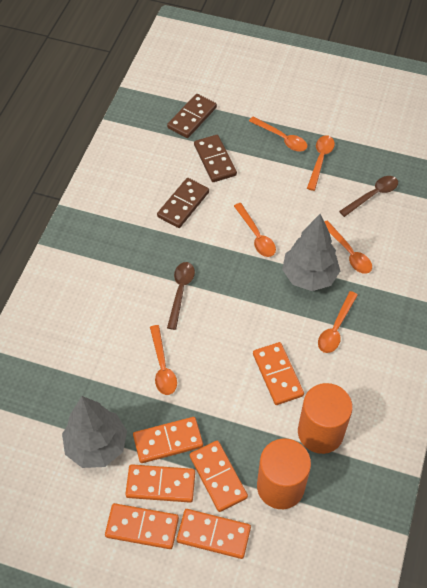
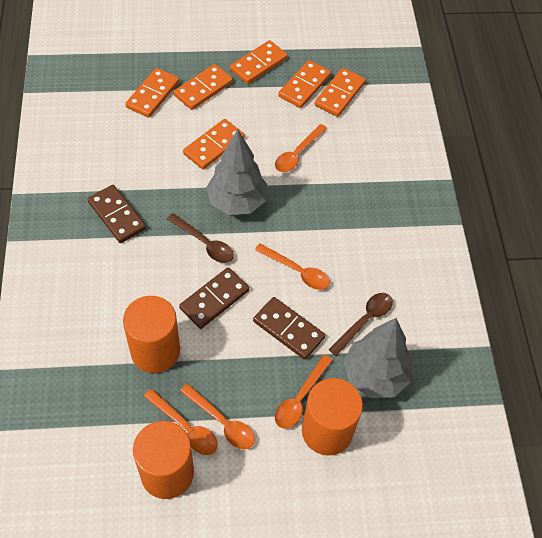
orange cylinder: 2 -> 3
orange spoon: 6 -> 5

